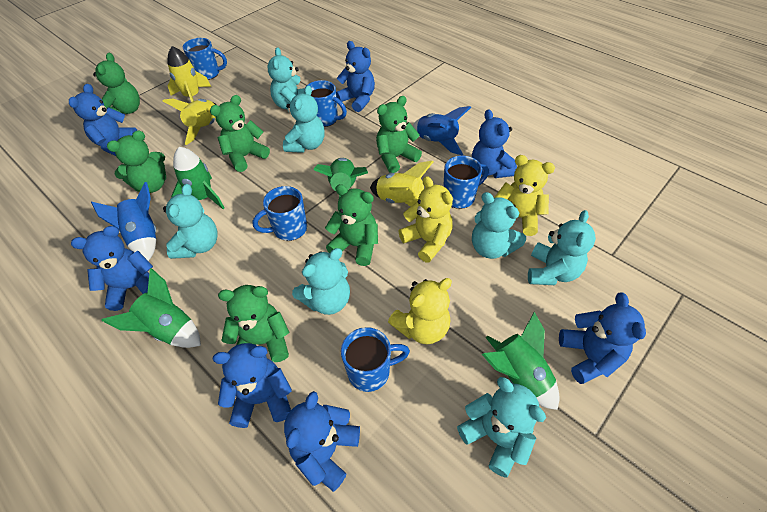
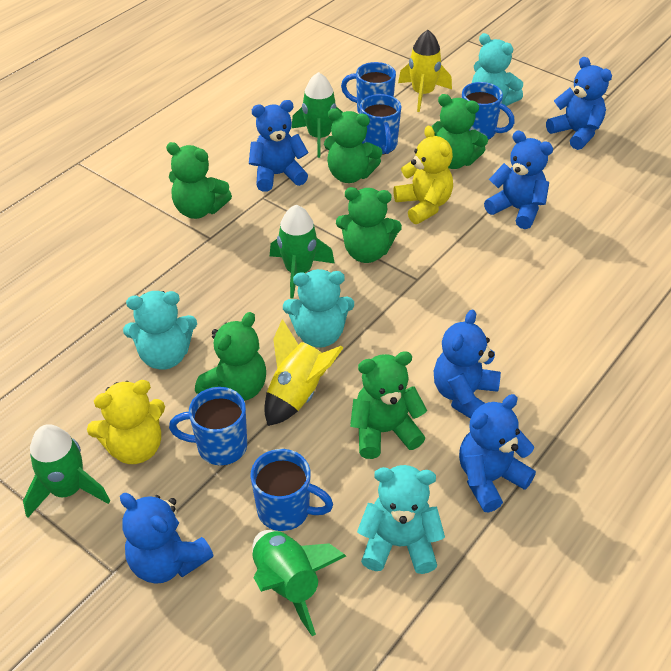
blue rocket: 2 -> 0
blue teddy bear: 7 -> 6
turquoise teddy bear: 7 -> 4
yellow rocket: 3 -> 2
yellow teddy bear: 3 -> 2

